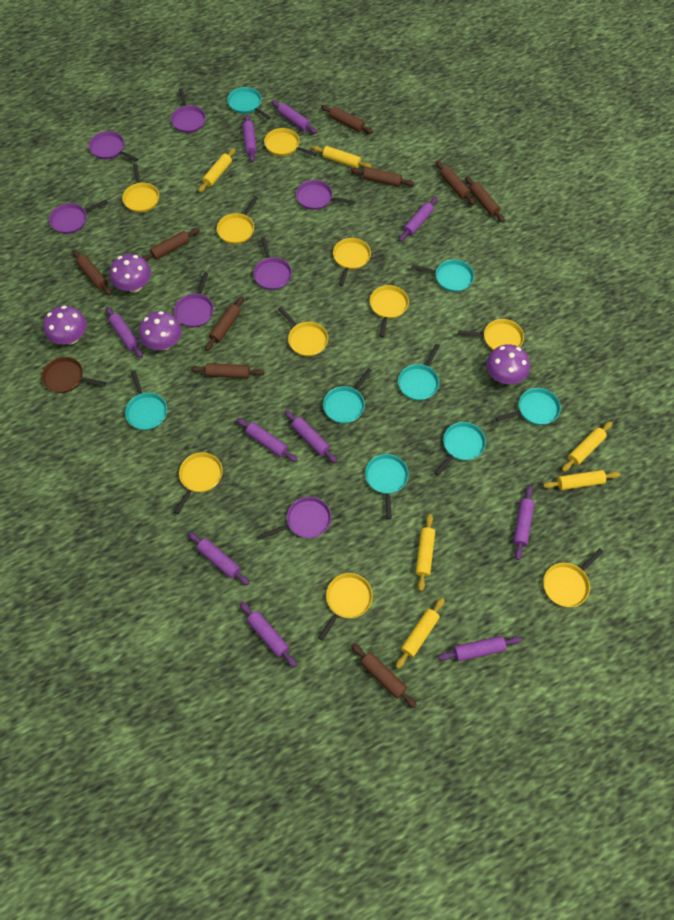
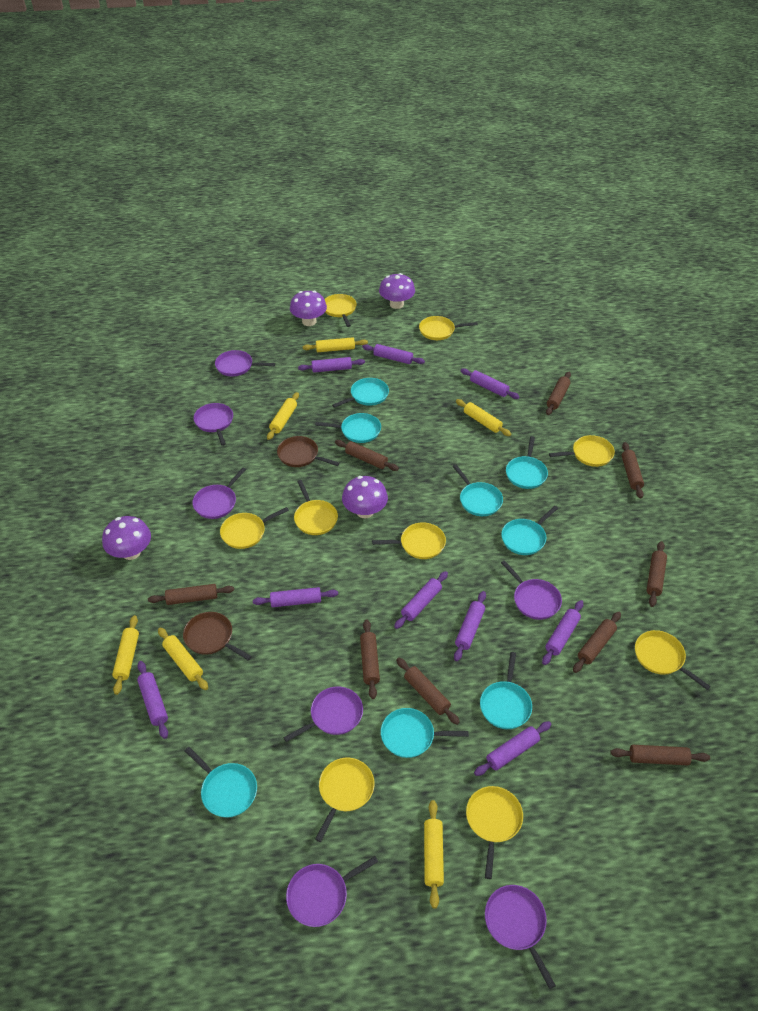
brown pan: 1 -> 2
purple rolling pin: 10 -> 9
yellow pan: 10 -> 9

